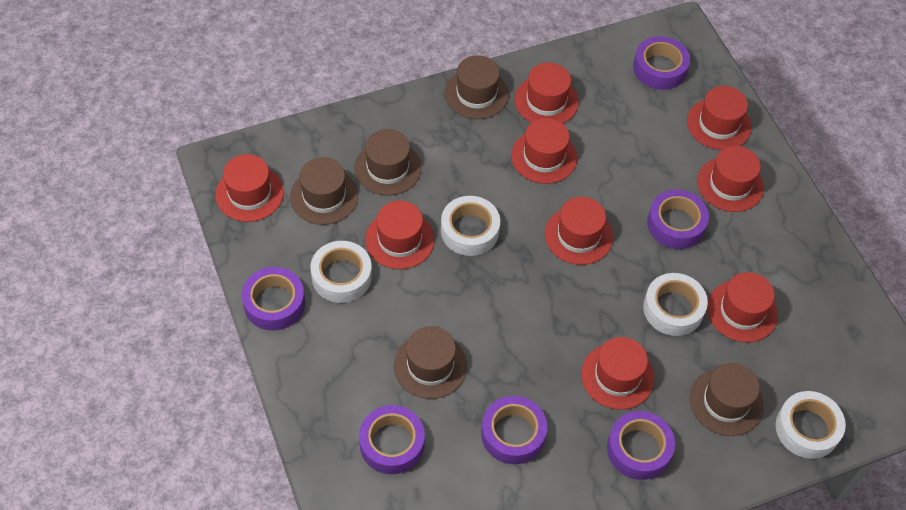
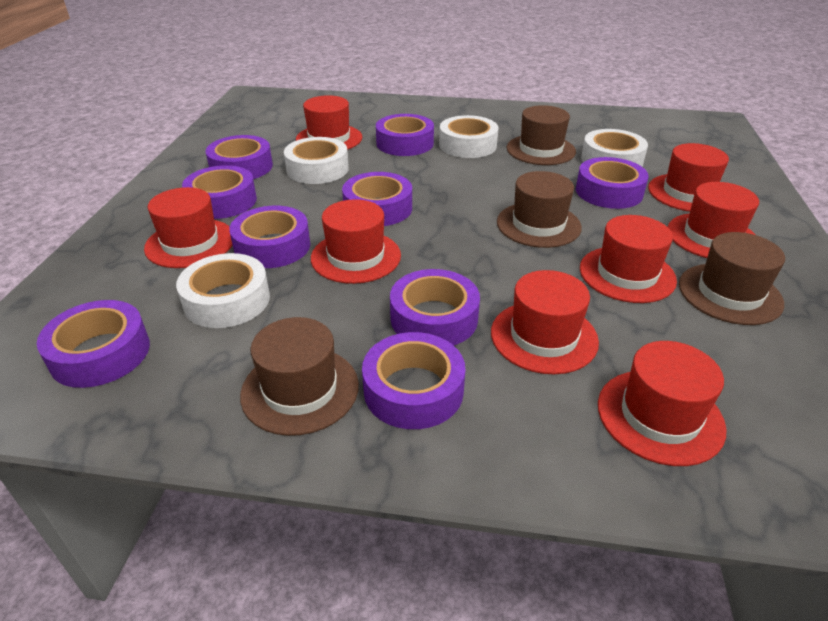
brown hat: 5 -> 4
purple tape: 6 -> 9
red hat: 9 -> 8

